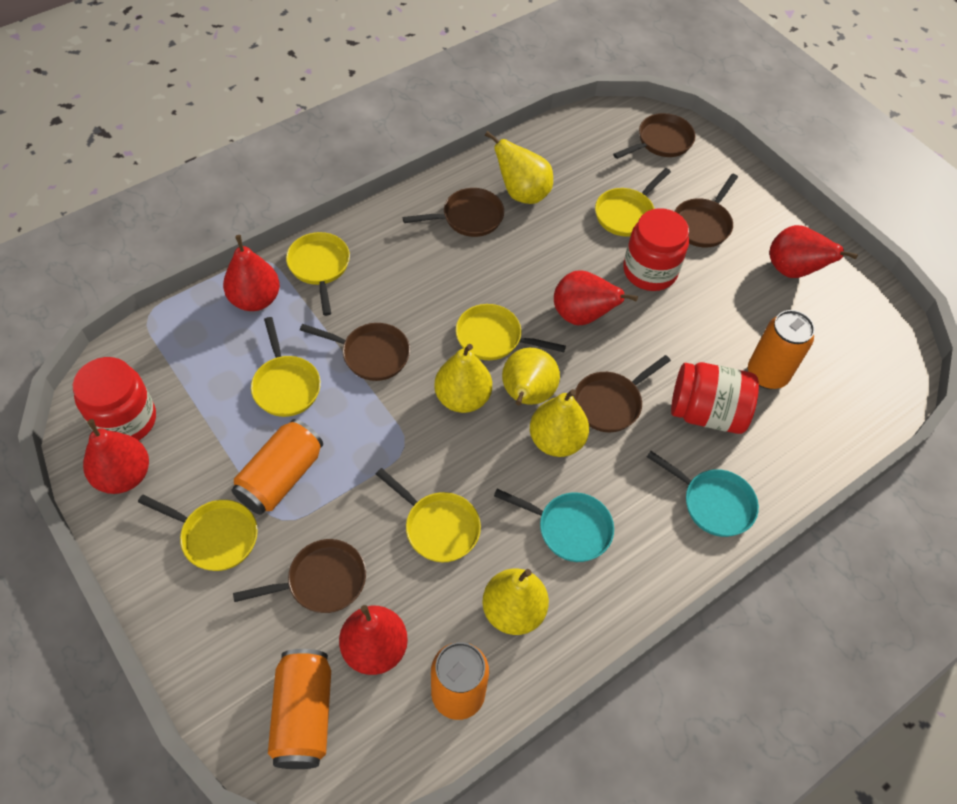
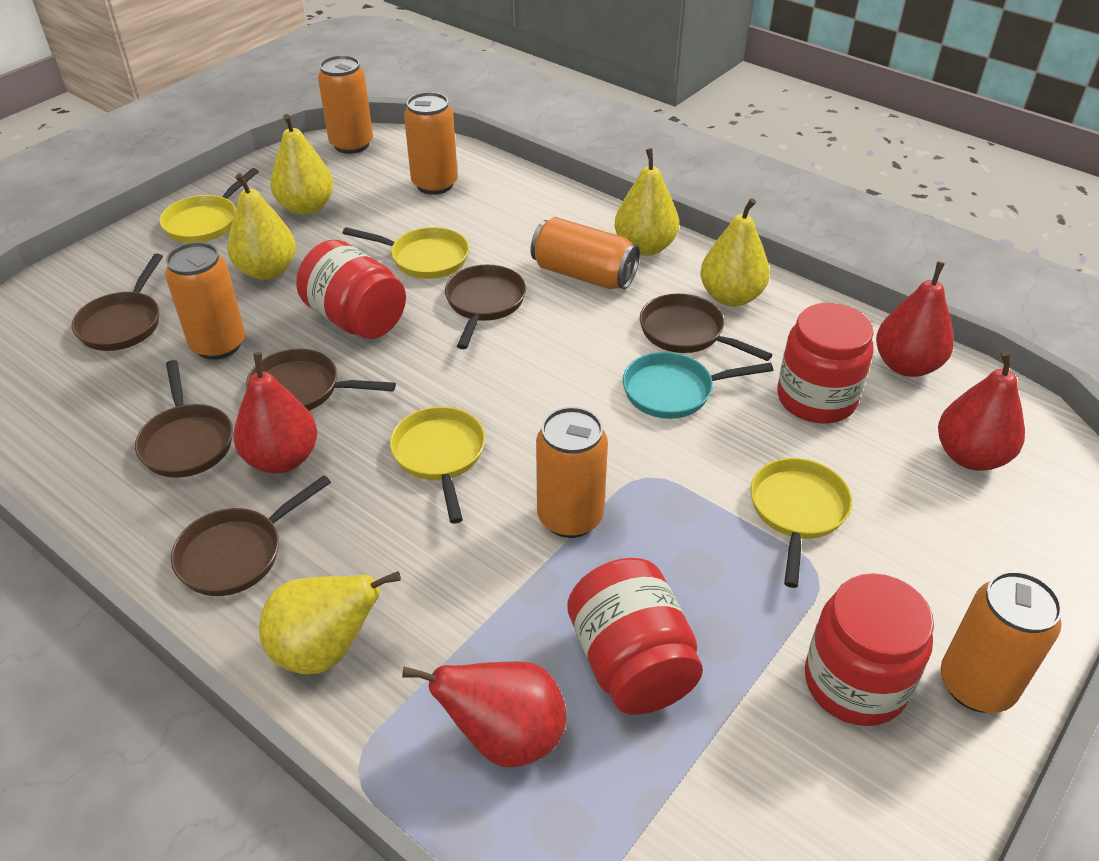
orange can: 4 -> 6
red jar: 3 -> 4
red pear: 5 -> 4
turquoise pan: 2 -> 1
yellow pan: 6 -> 4

